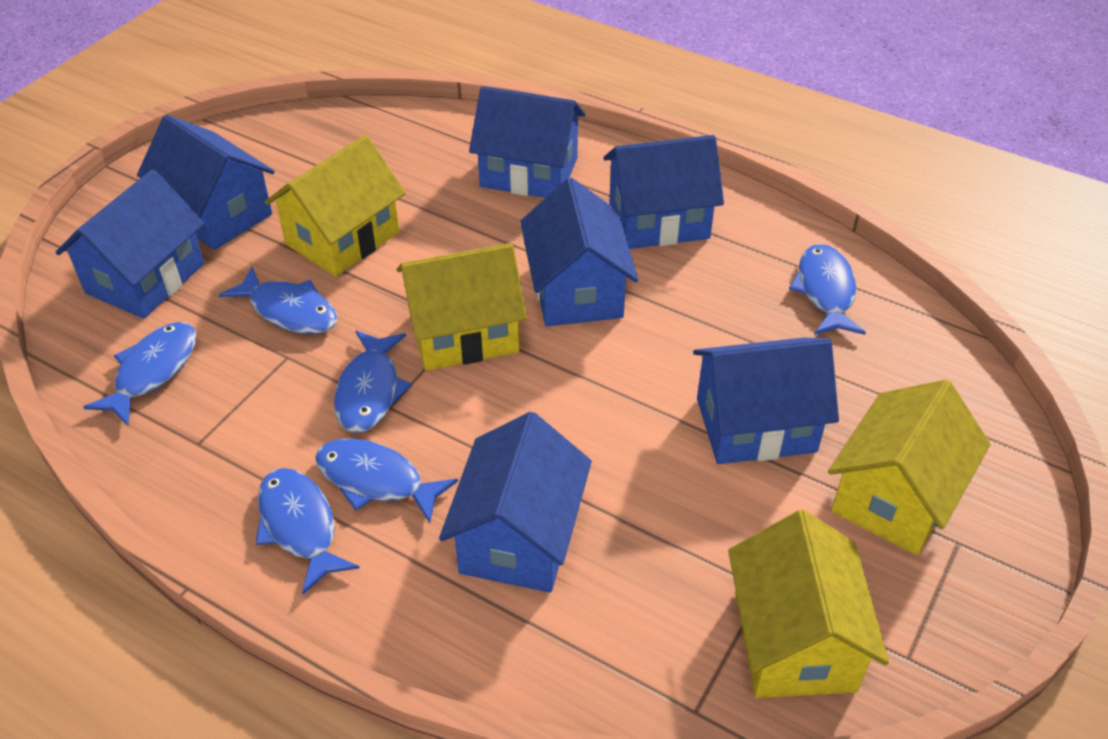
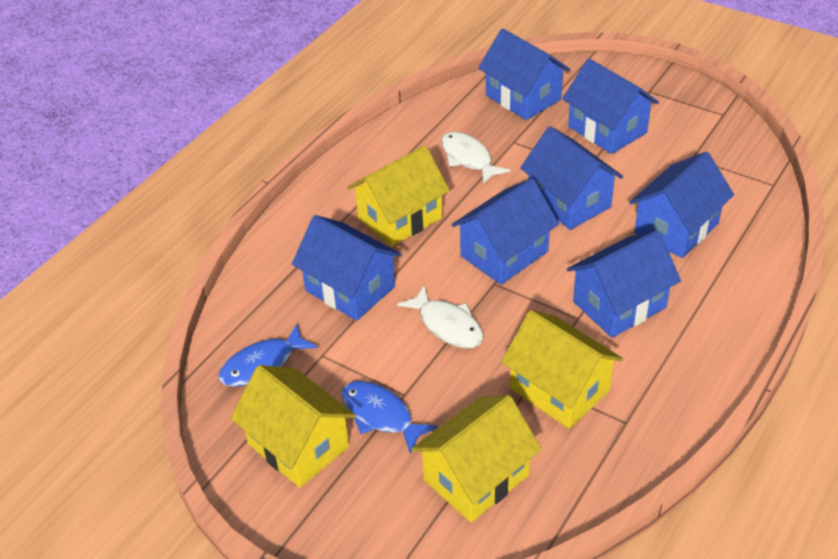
blue fish: 6 -> 2
white fish: 0 -> 2

